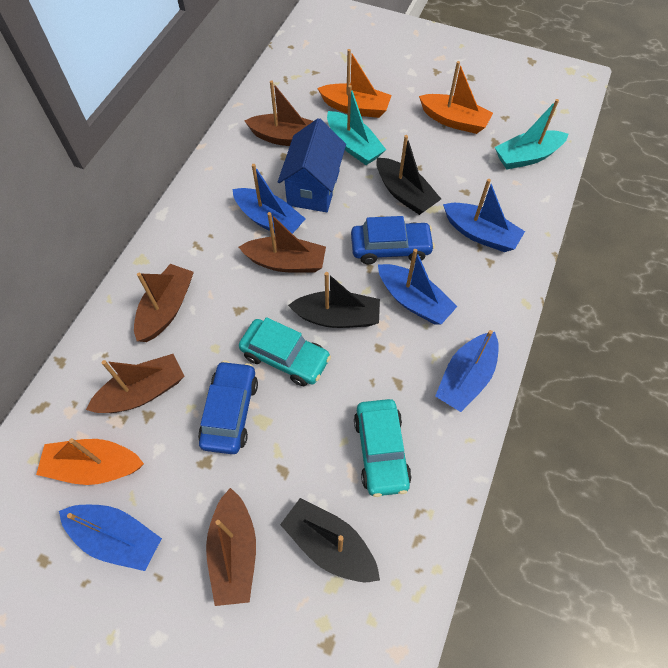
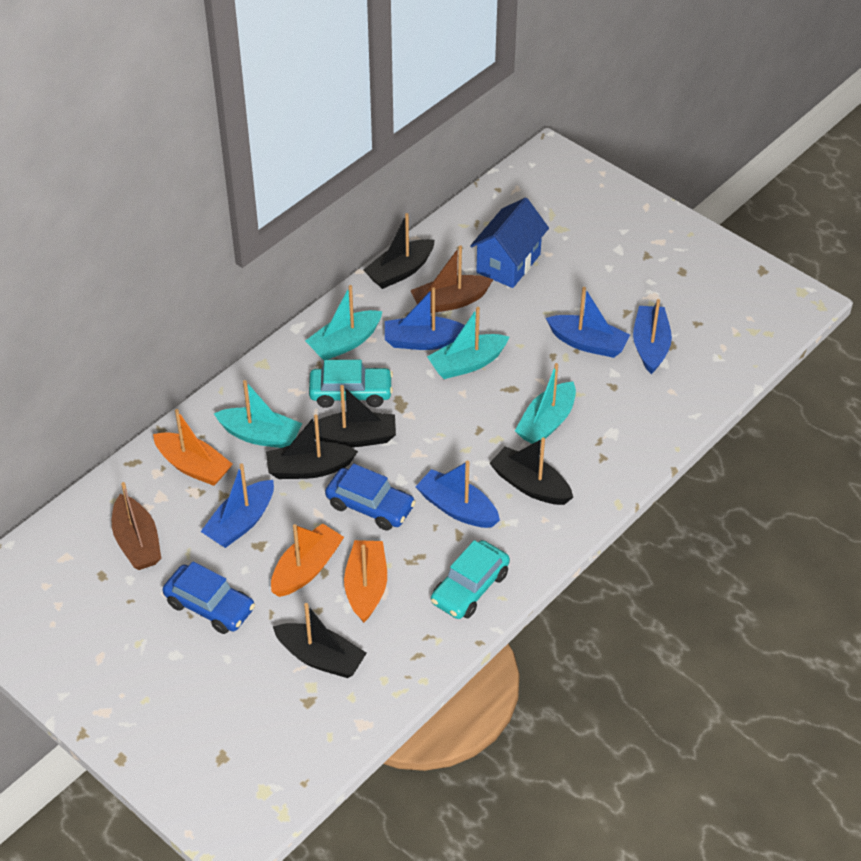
black boat: 3 -> 5
brown boat: 5 -> 2
turquoise boat: 2 -> 4

